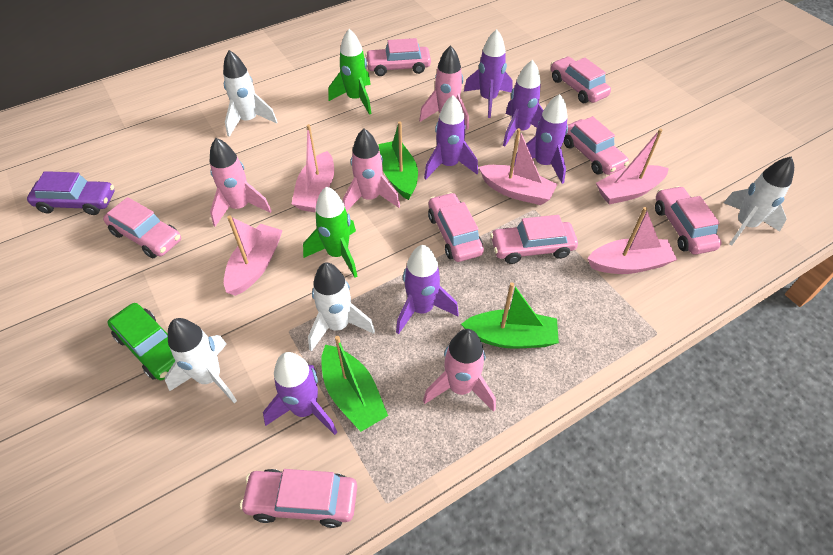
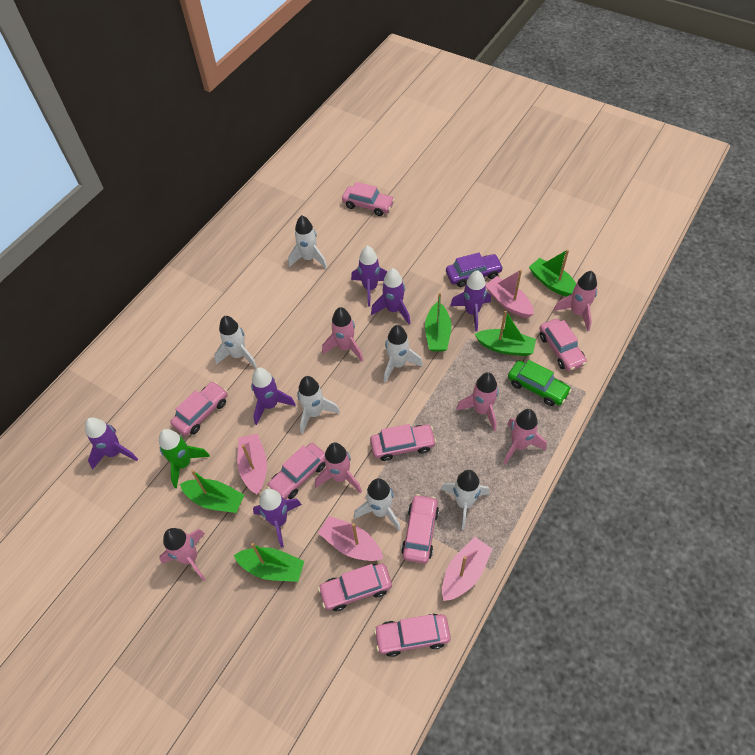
green boat: 3 -> 5
green rocket: 2 -> 1
pink boat: 5 -> 4
pink rocket: 4 -> 6
white rocket: 4 -> 6

